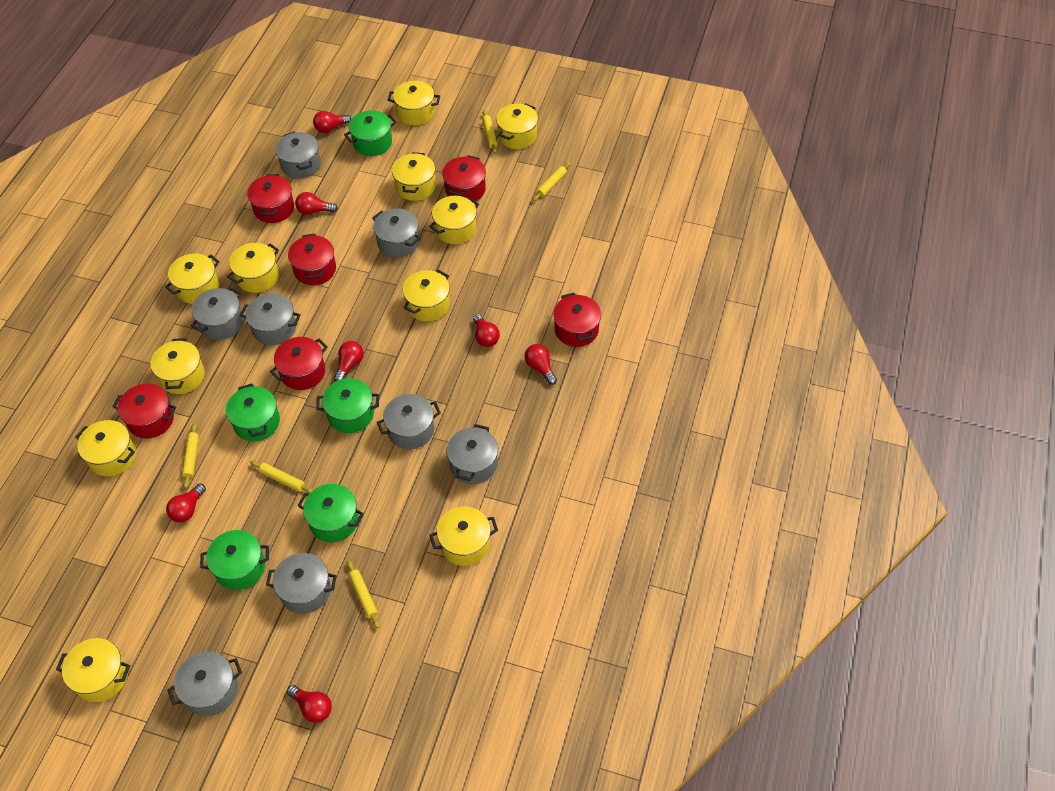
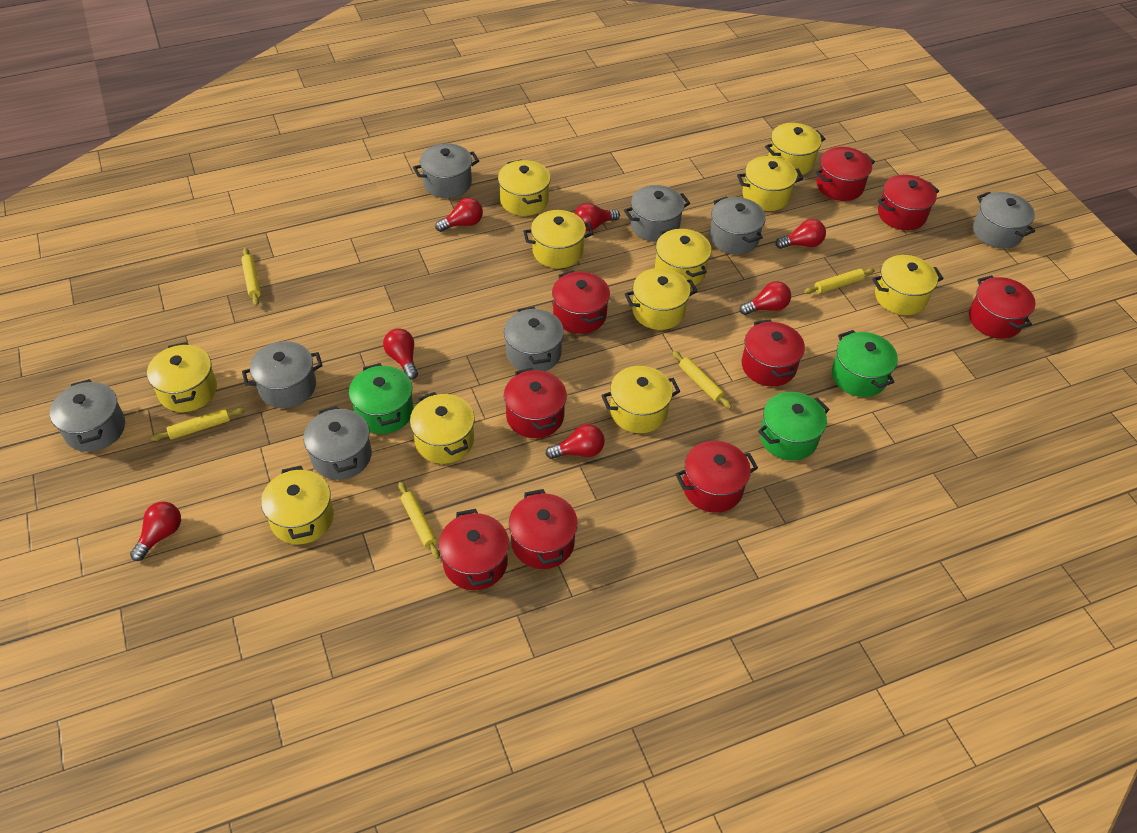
green pot: 5 -> 3
red pot: 6 -> 9

